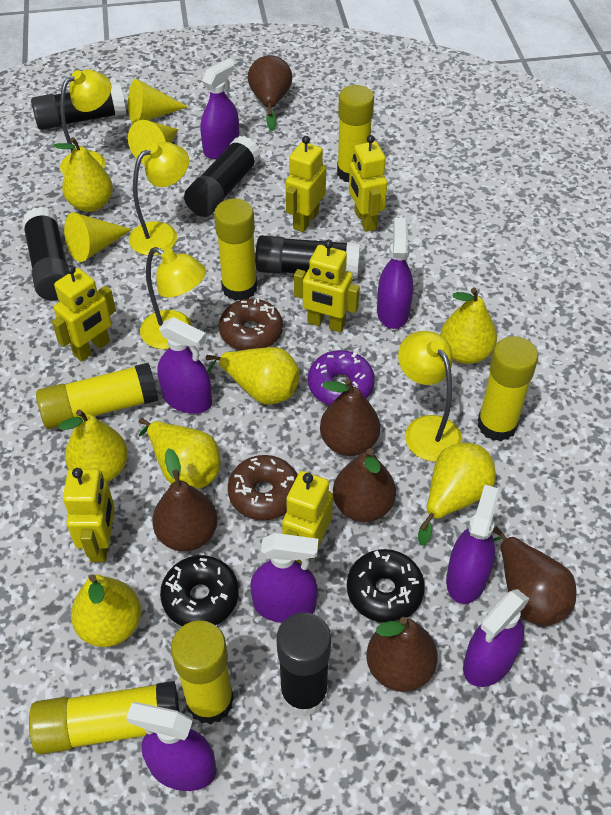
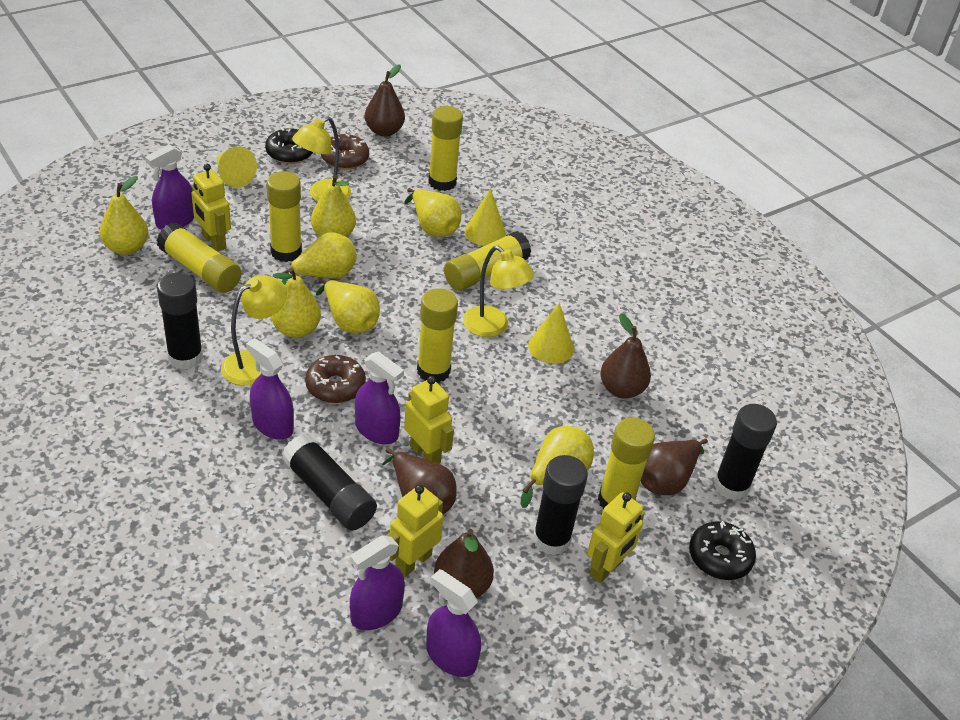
black glue stick: 5 -> 4
brown pear: 6 -> 5
purple donut: 1 -> 0
purple spray bottle: 7 -> 5
yellow lamp: 4 -> 3
yellow robot: 6 -> 4

